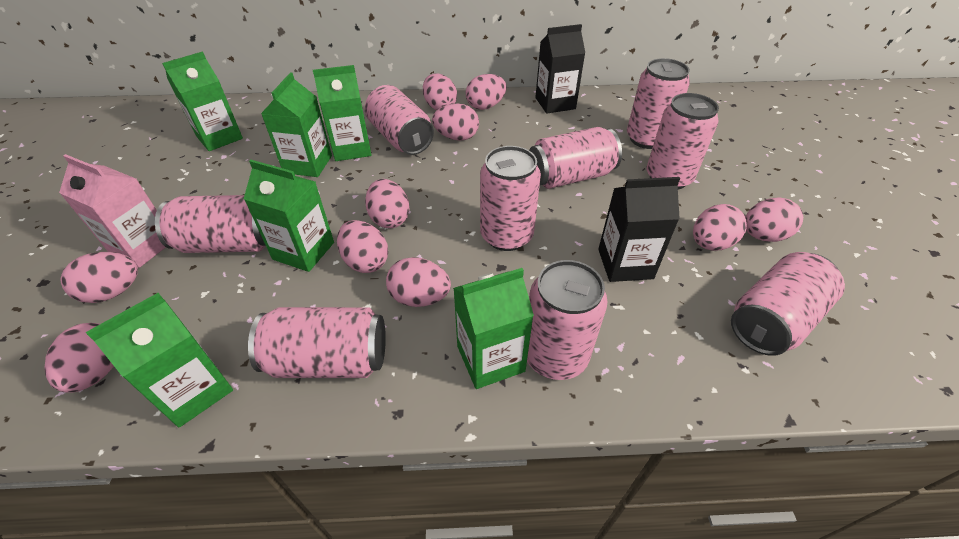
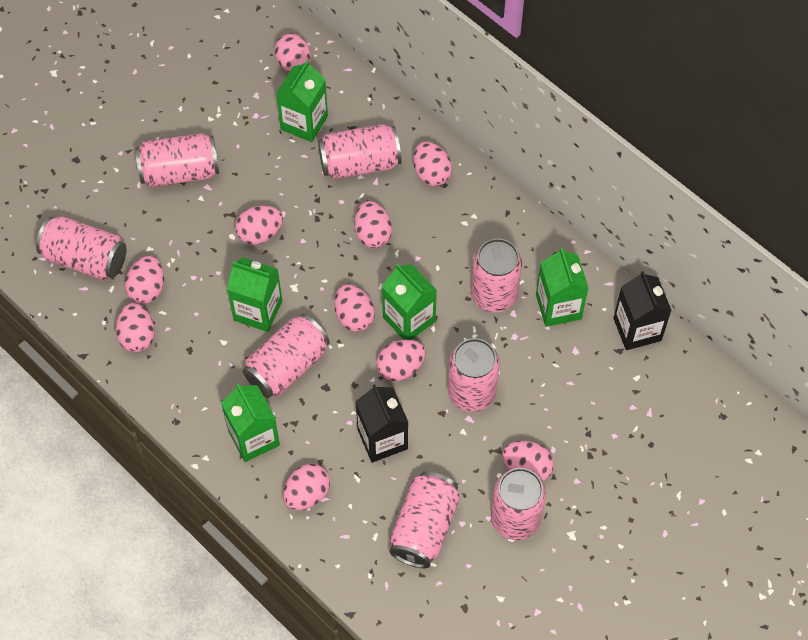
green carton: 6 -> 5
pink can: 9 -> 8
pink carton: 1 -> 0

